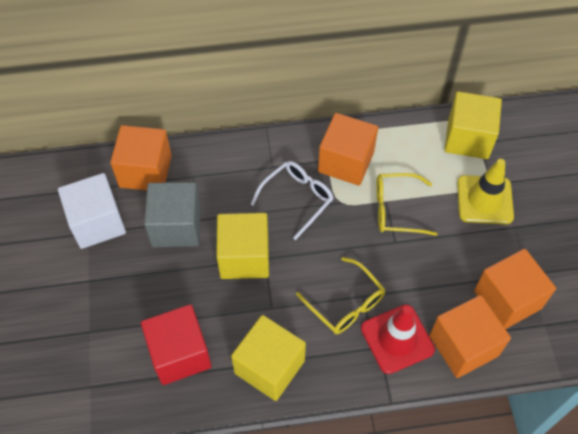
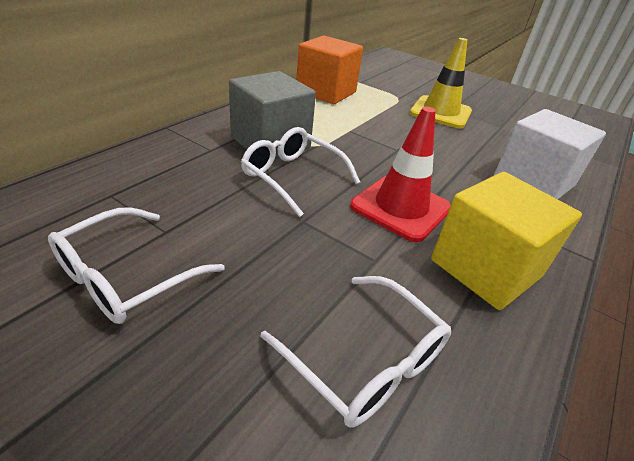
orange cube: 4 -> 1
red cube: 1 -> 0
white glasses: 1 -> 3
yellow cube: 3 -> 1
yellow glasses: 2 -> 0

